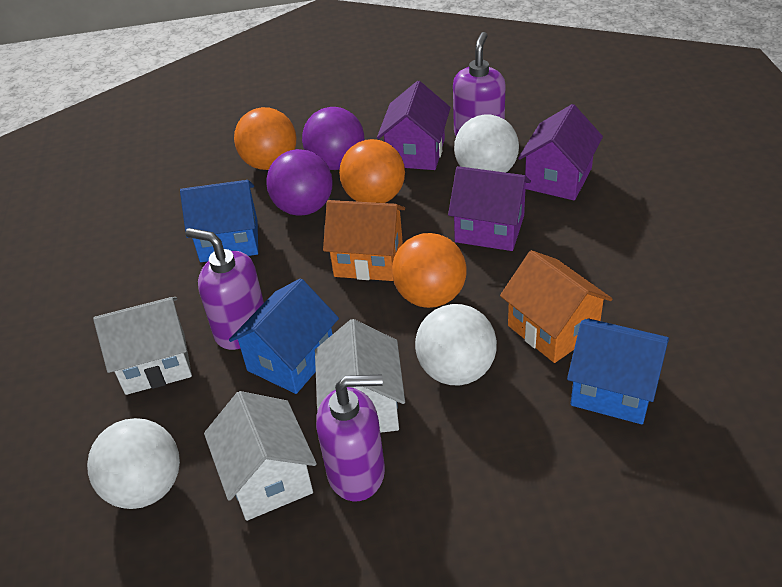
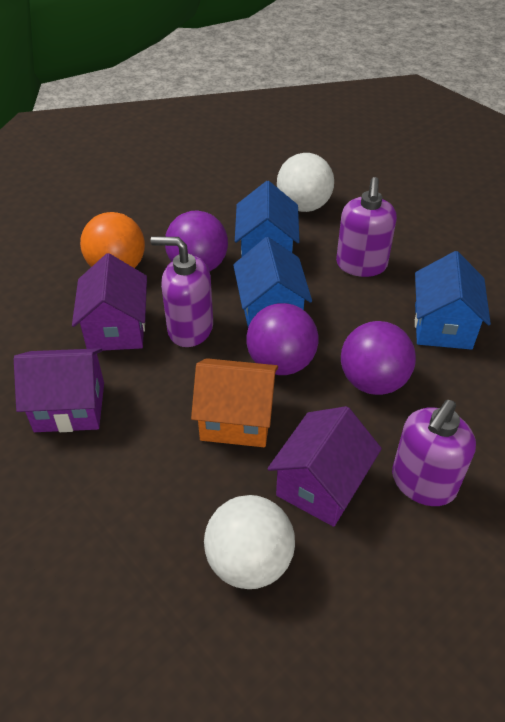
orange ball: 3 -> 1
orange house: 2 -> 1
purple ball: 2 -> 3
white ball: 3 -> 2
white house: 3 -> 0

